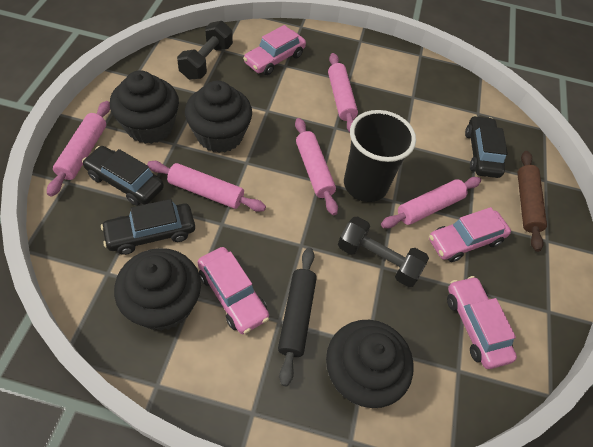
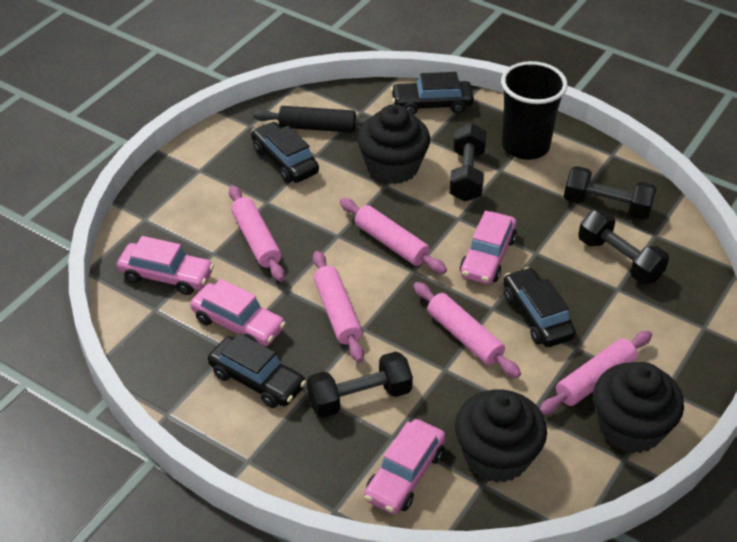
black car: 3 -> 4
black cupcake: 4 -> 3
black dumbbell: 2 -> 4
brown rolling pin: 1 -> 0

